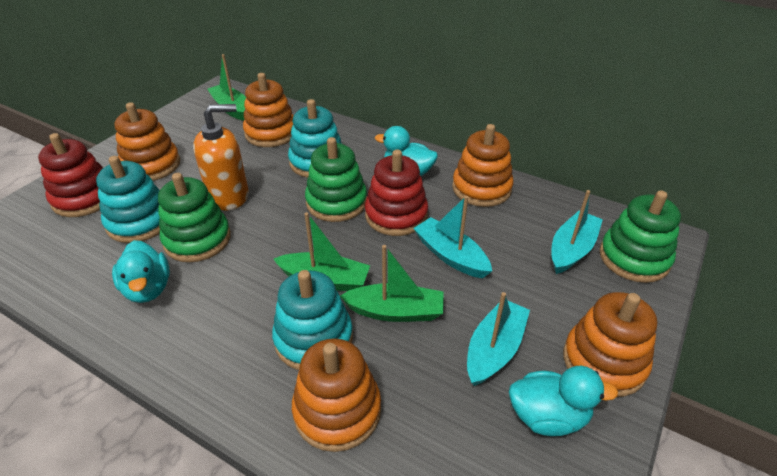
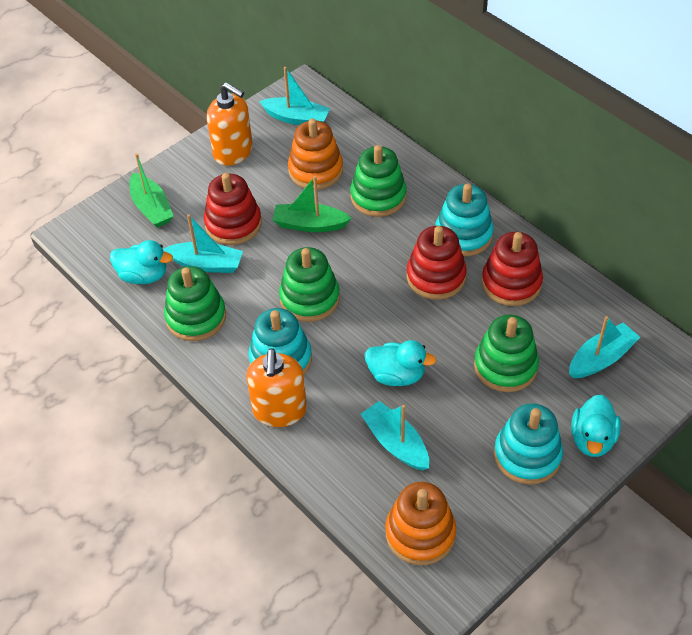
green boat: 3 -> 2
green stacking toy: 3 -> 4
orange soap dispenser: 1 -> 2
orange stacking toy: 5 -> 2
red stacking toy: 2 -> 3
turquoise boat: 3 -> 4

